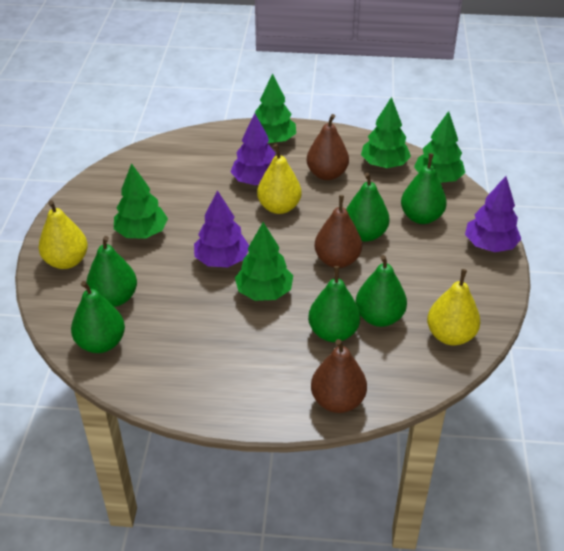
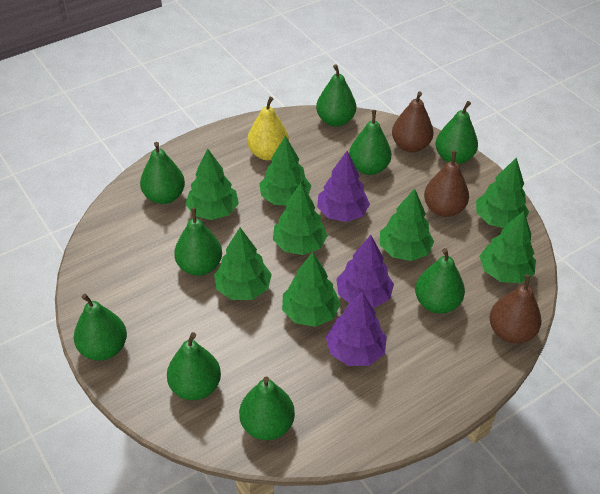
green pear: 6 -> 9
green tree: 5 -> 8
yellow pear: 3 -> 1

